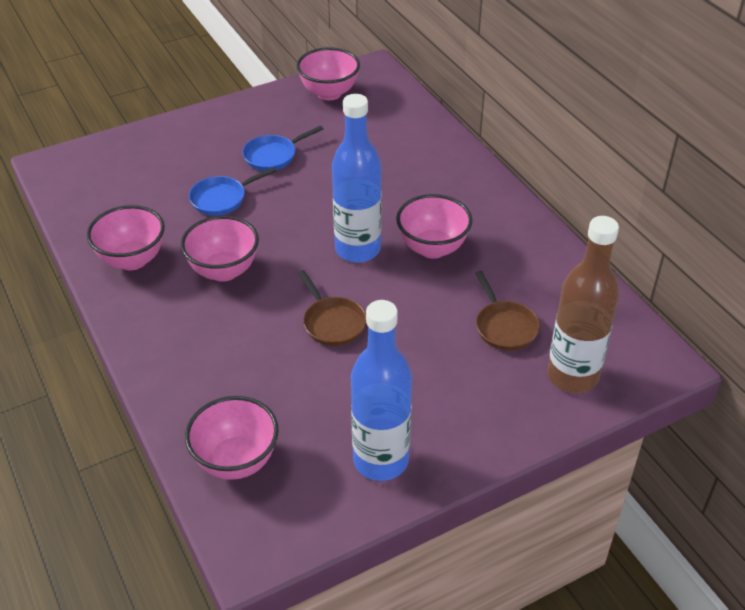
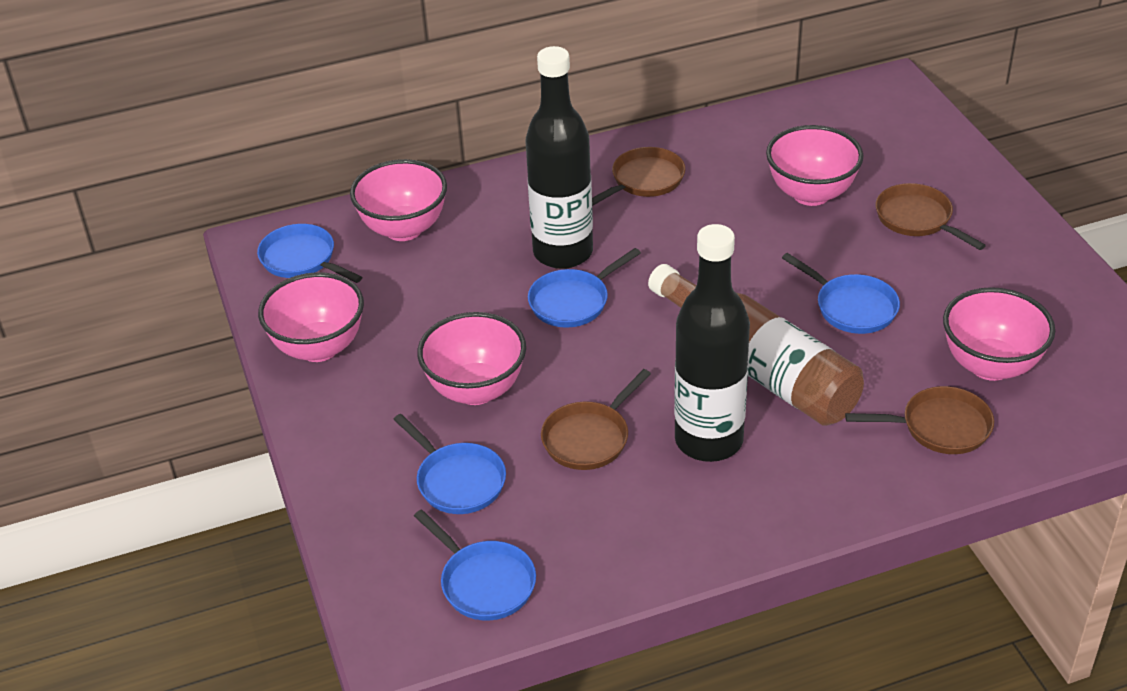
black bottle: 0 -> 2
blue bottle: 2 -> 0
blue pan: 2 -> 5
brown pan: 2 -> 4

